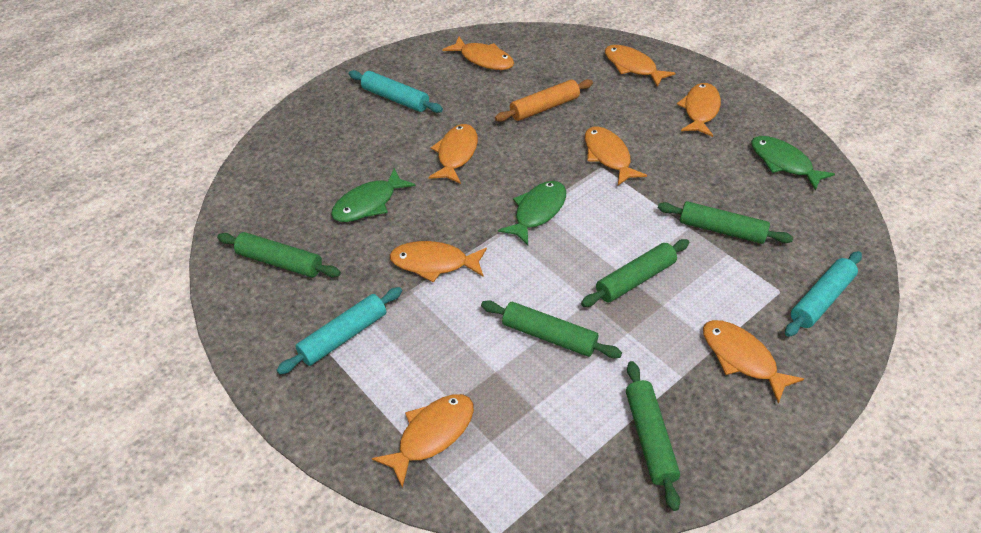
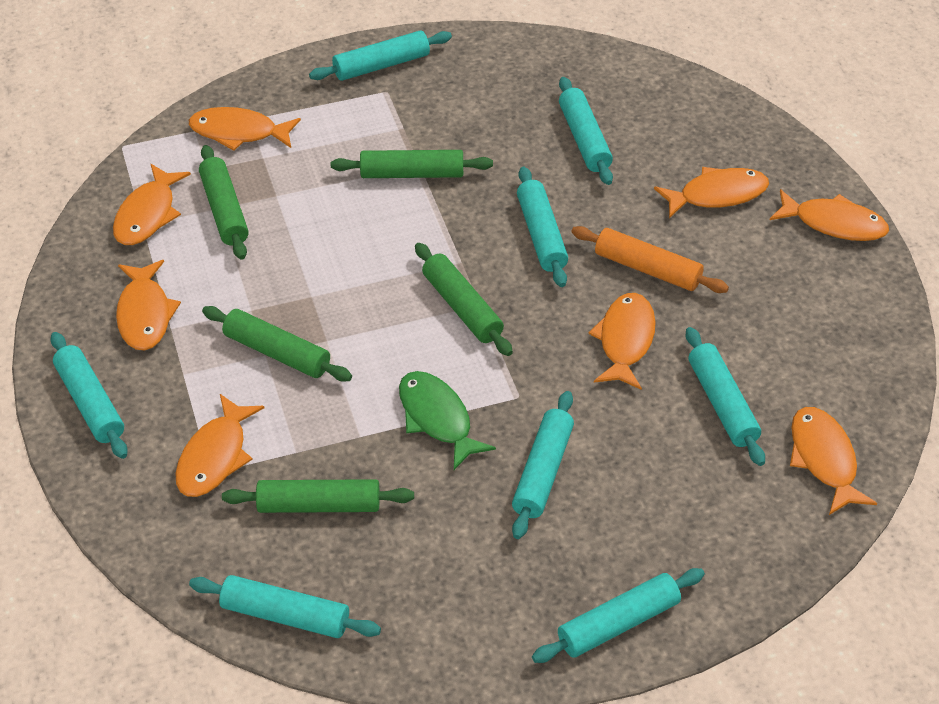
green fish: 3 -> 1
turquoise rolling pin: 3 -> 8

